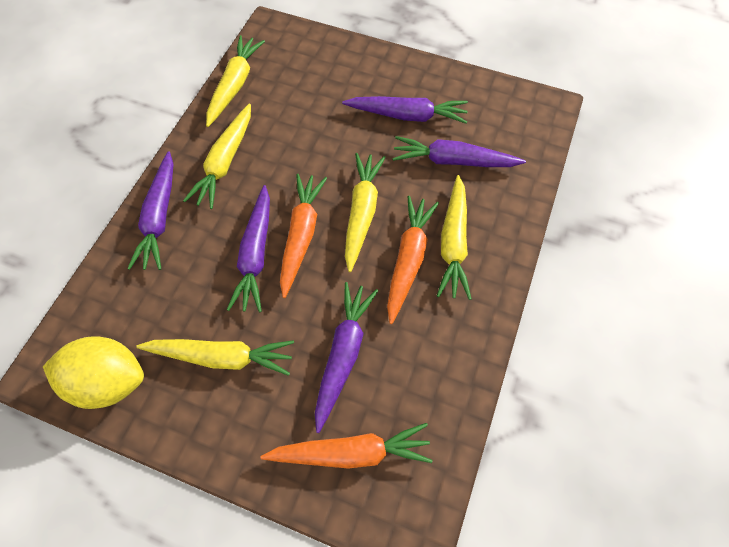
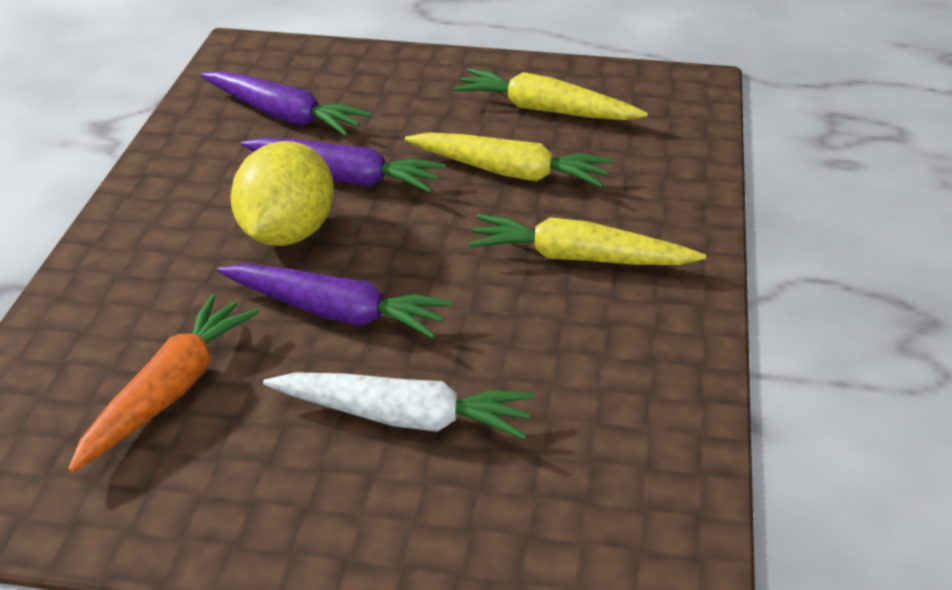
orange carrot: 3 -> 1
purple carrot: 5 -> 3
white carrot: 0 -> 1
yellow carrot: 5 -> 3

